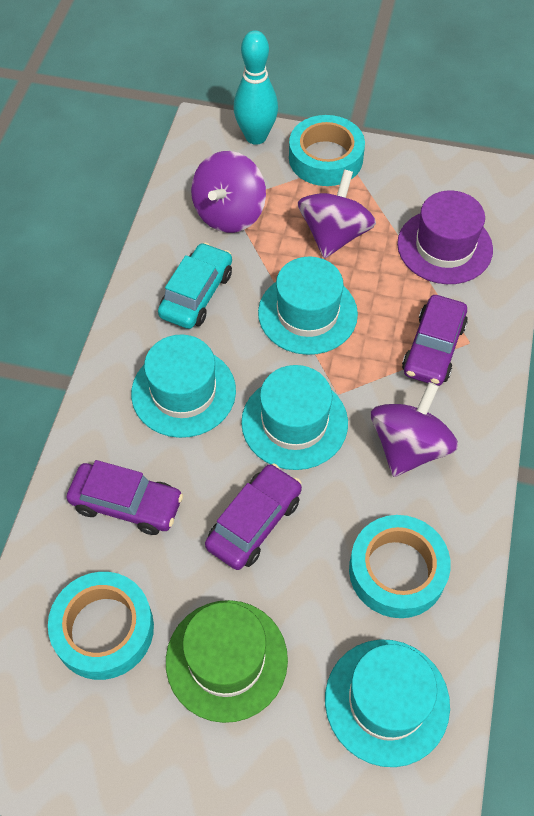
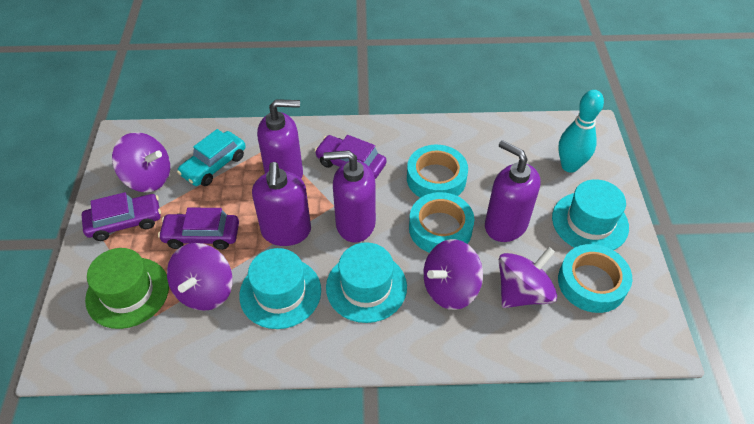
purple hat: 1 -> 0
purple soap dispenser: 0 -> 4
purple spinning top: 3 -> 4
turquoise hat: 4 -> 3

